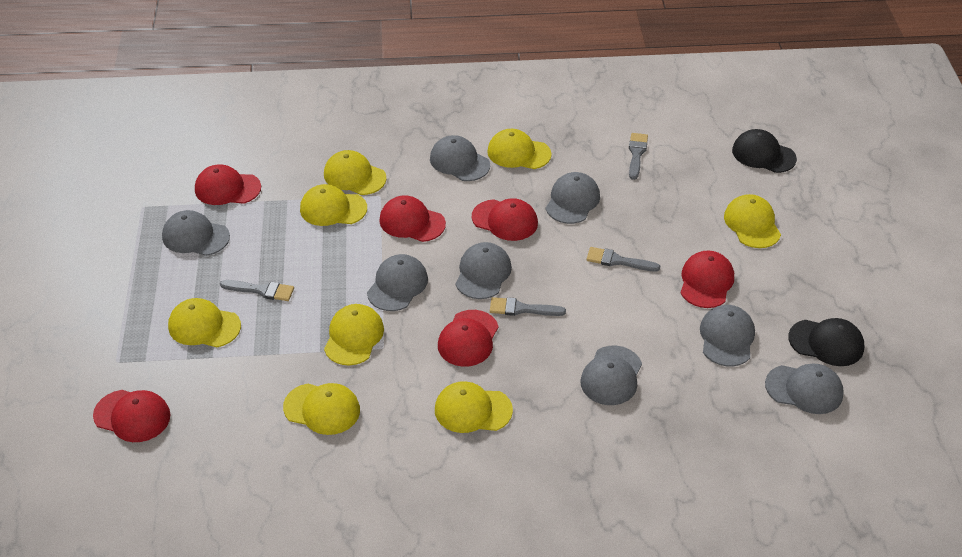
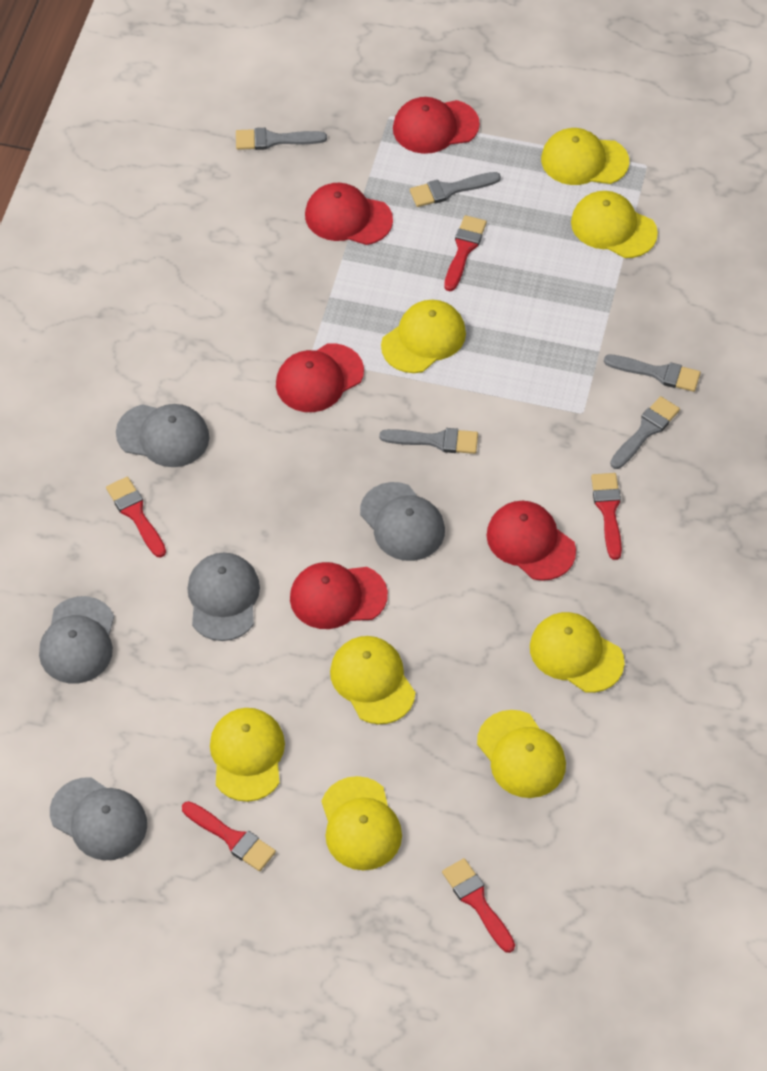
black cap: 2 -> 0
grey brush: 4 -> 5
grey cap: 8 -> 5
red brush: 0 -> 5
red cap: 6 -> 5

